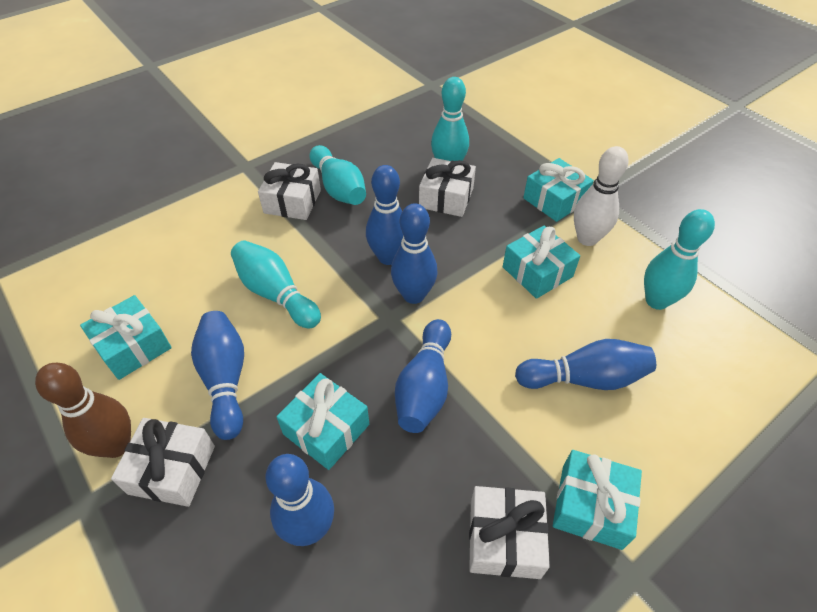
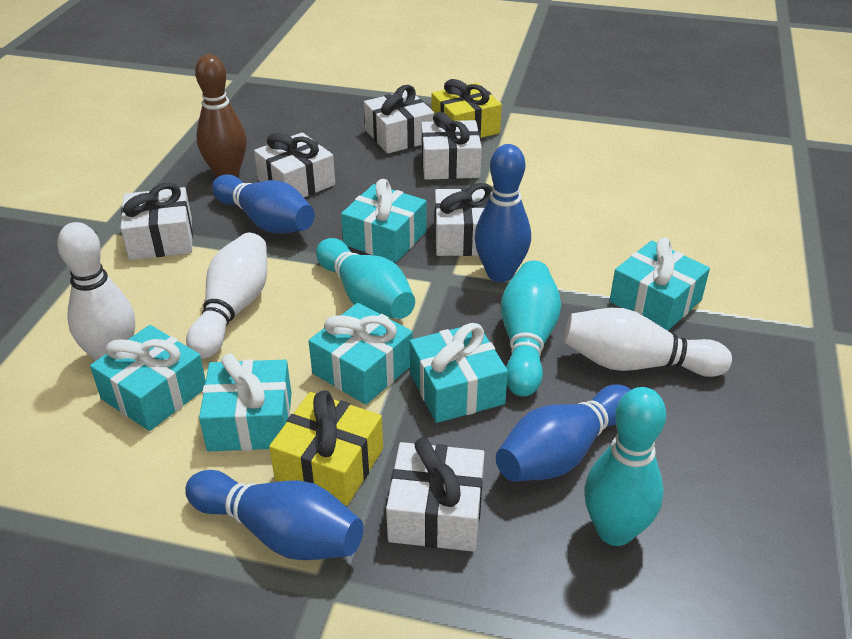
blue bowling pin: 6 -> 4
turquoise bowling pin: 4 -> 3
turquoise gift: 5 -> 6
white bowling pin: 1 -> 3
white gift: 4 -> 6
yellow gift: 0 -> 2

